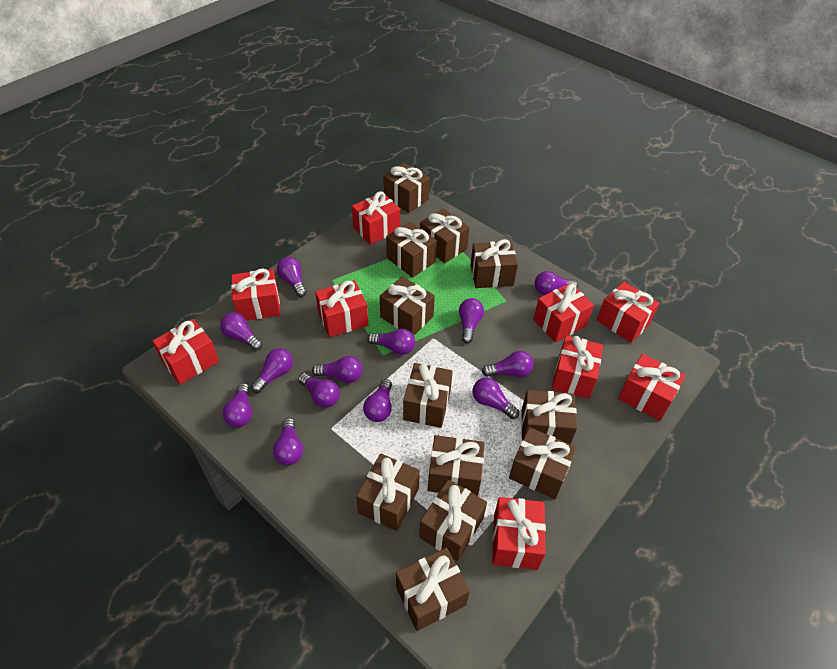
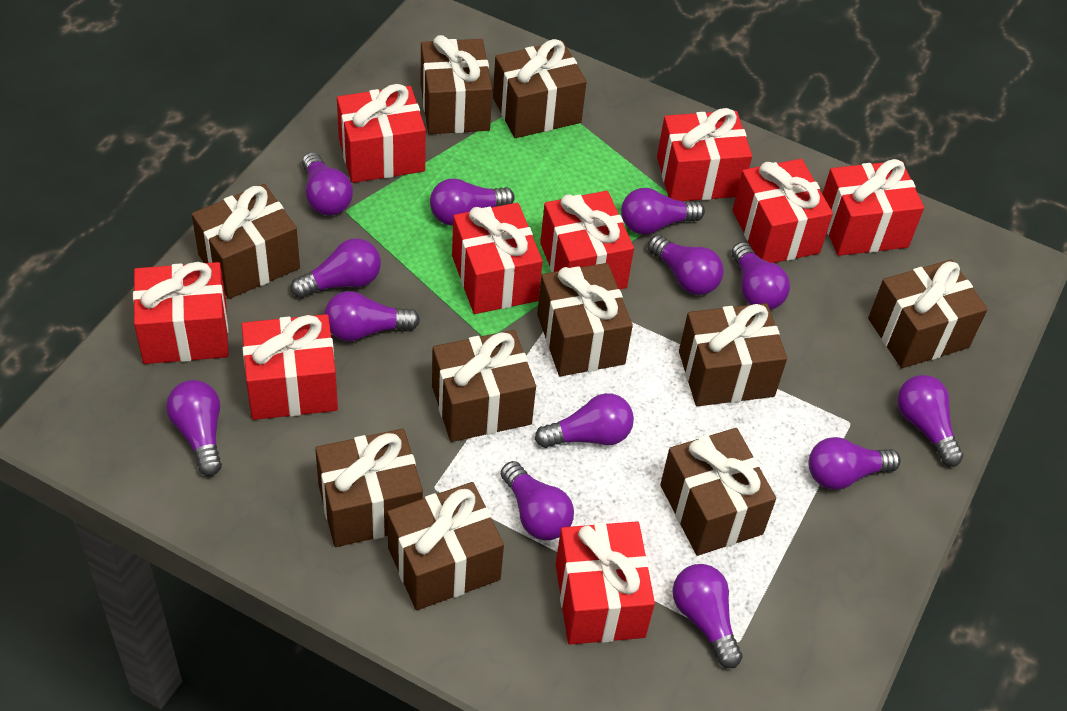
brown gift: 12 -> 10

